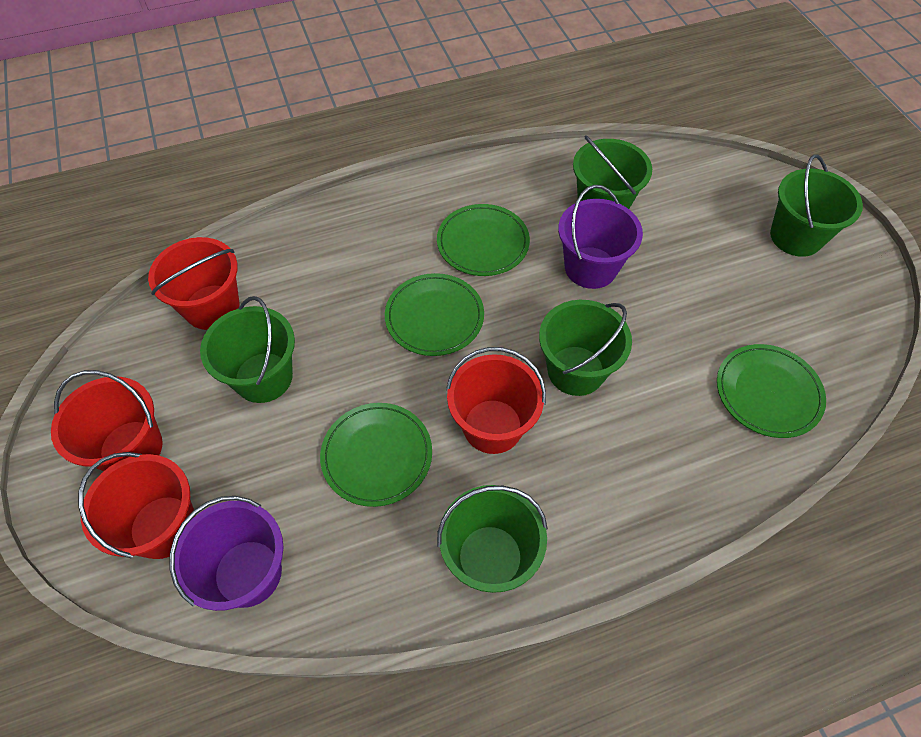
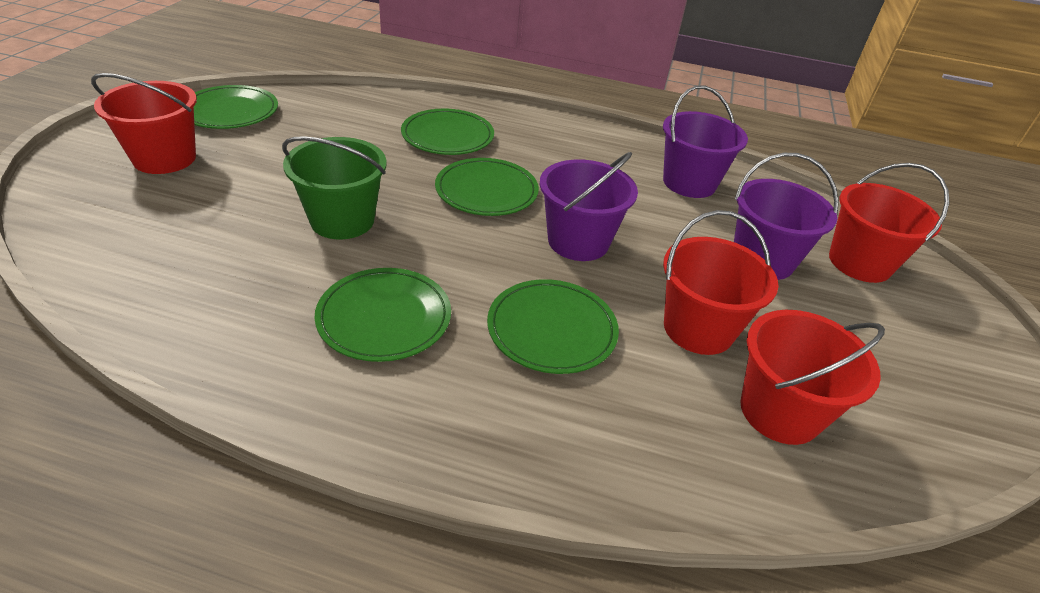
green bucket: 5 -> 1
green plate: 4 -> 5
purple bucket: 2 -> 3

